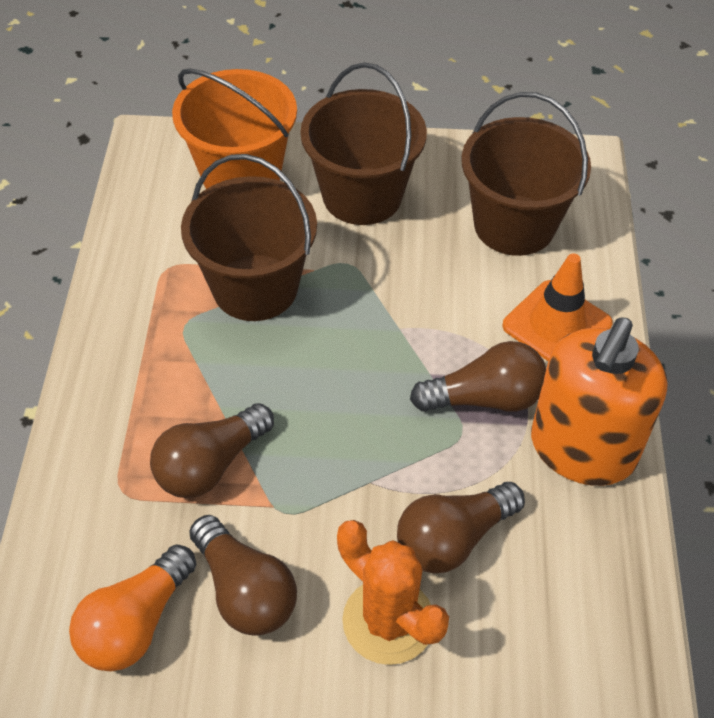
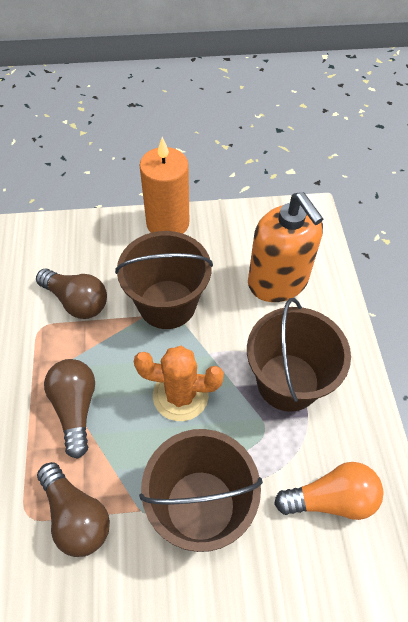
brown light bulb: 4 -> 3
orange bucket: 1 -> 0
orange candle: 0 -> 1
orange traffic cone: 1 -> 0

